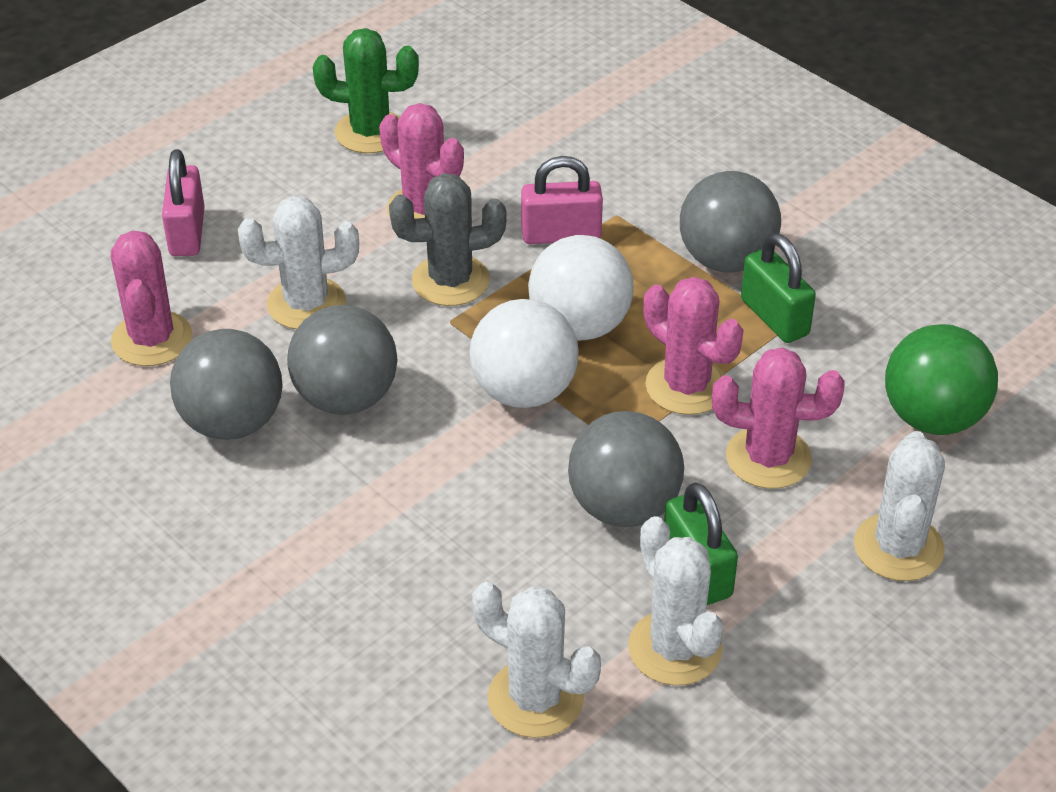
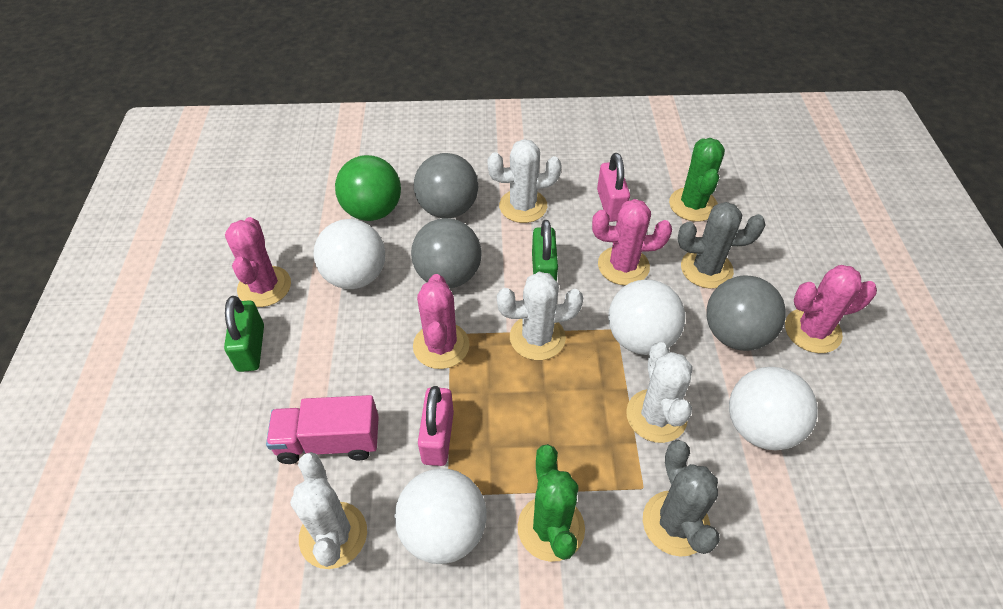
green cactus: 1 -> 2
grey ball: 4 -> 3
grey cactus: 1 -> 2
pink truck: 0 -> 1
white ball: 2 -> 4

